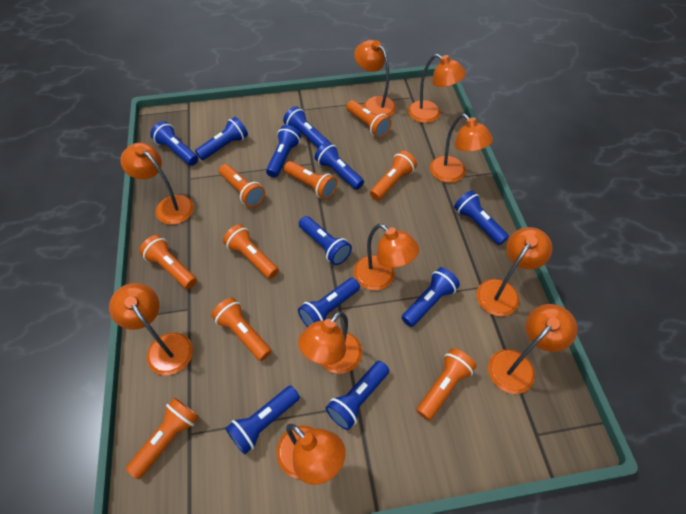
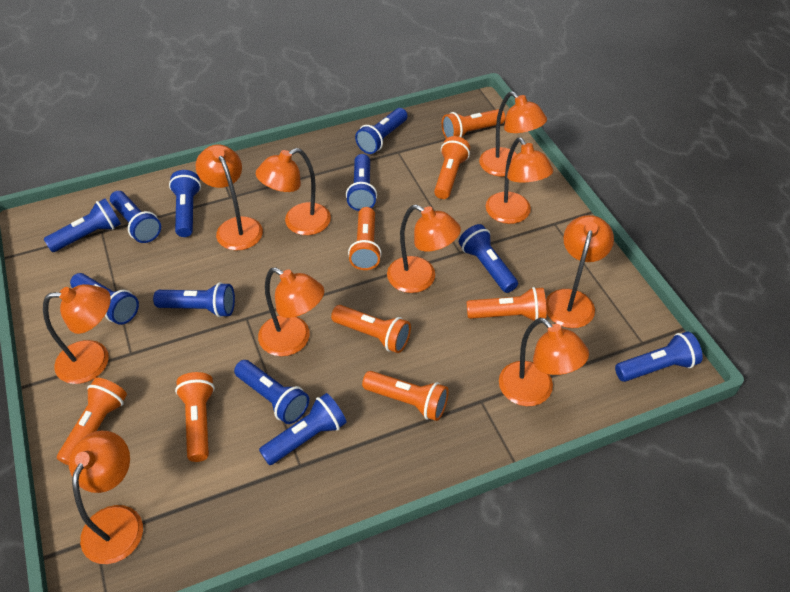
orange flashlight: 9 -> 8

